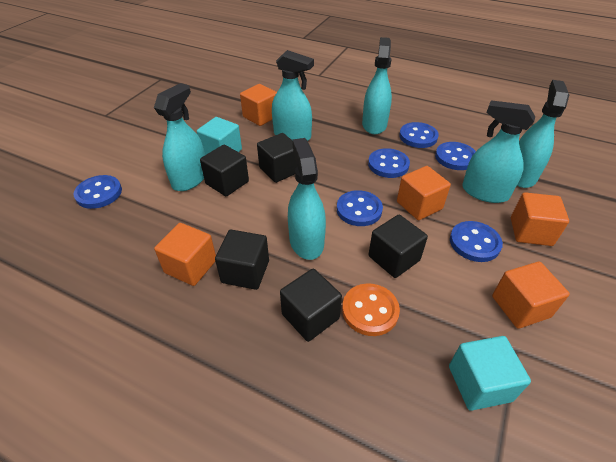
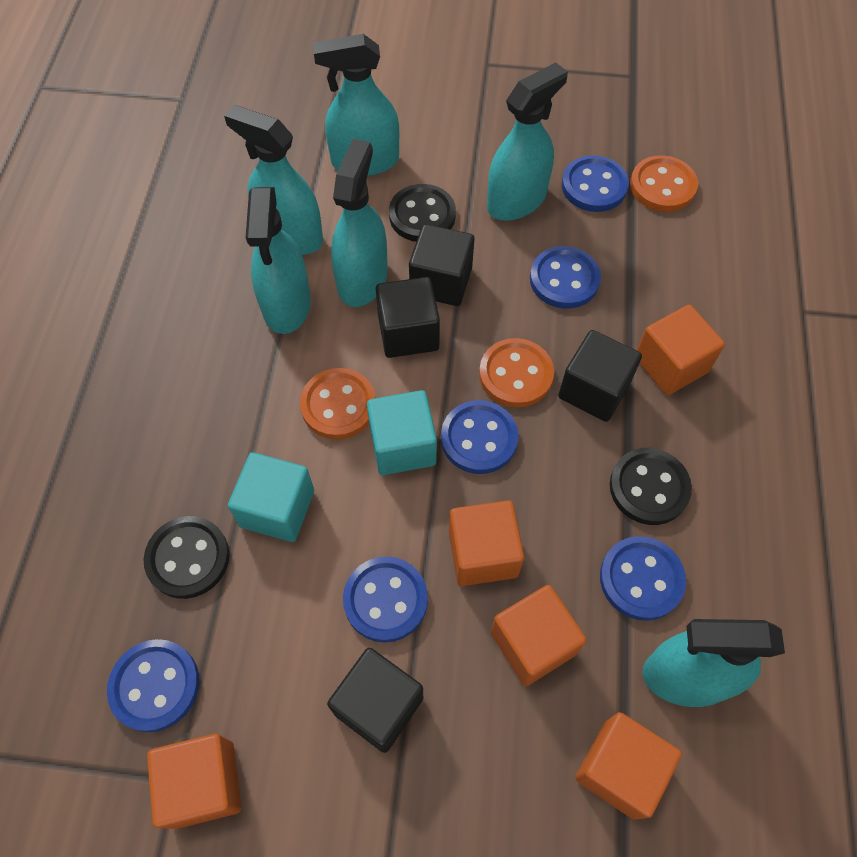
black button: 0 -> 3
black cube: 5 -> 4
orange button: 1 -> 3

